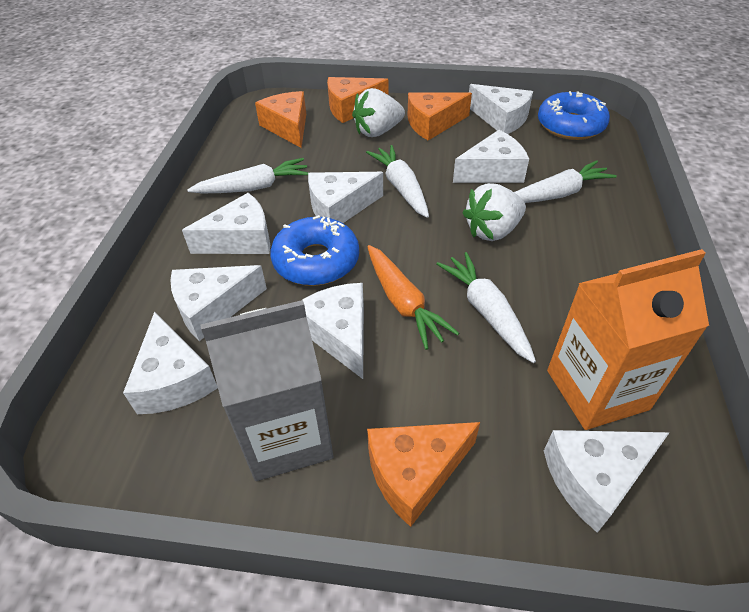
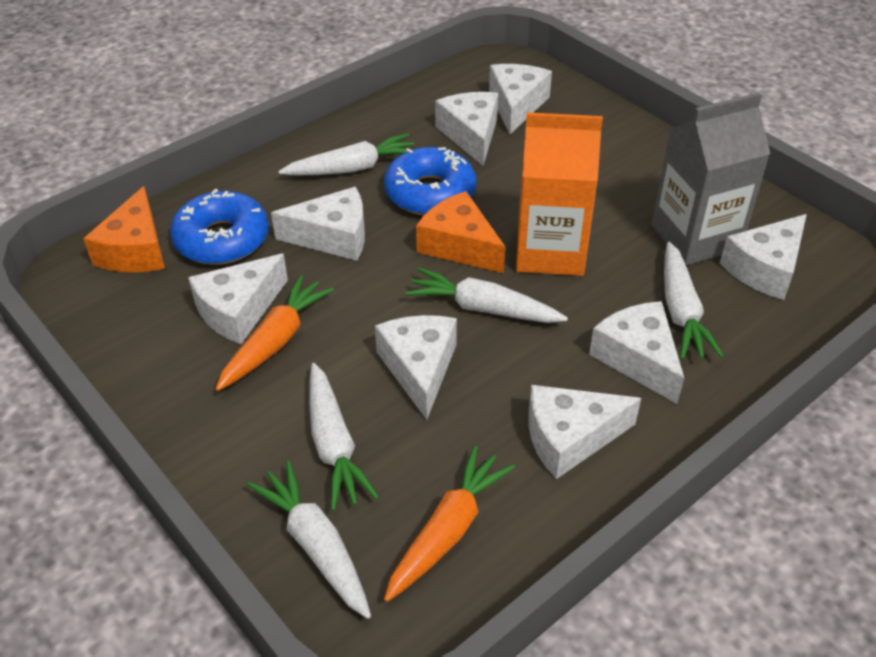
orange carrot: 1 -> 2
orange cheese: 4 -> 2
white carrot: 4 -> 5
white strawberry: 2 -> 0

